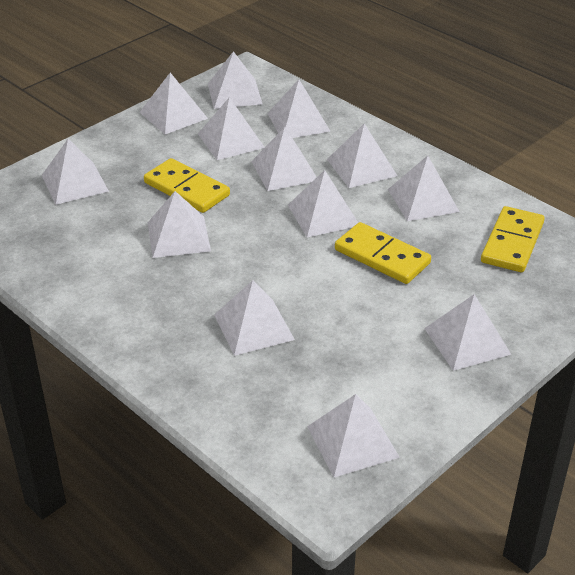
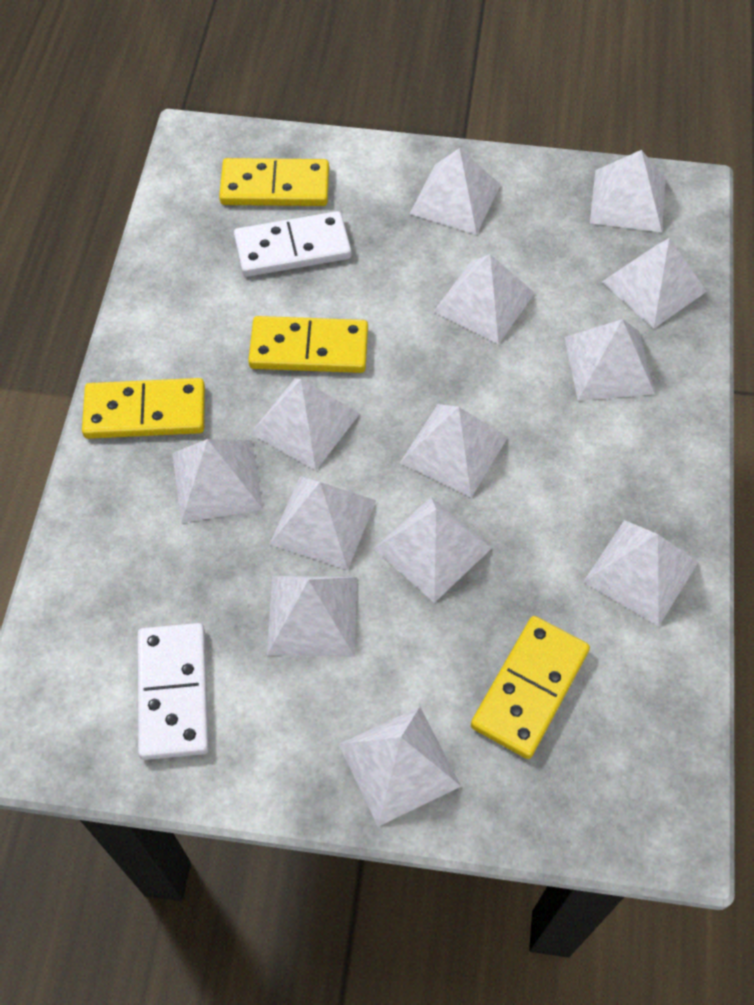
white domino: 0 -> 2
yellow domino: 3 -> 4

